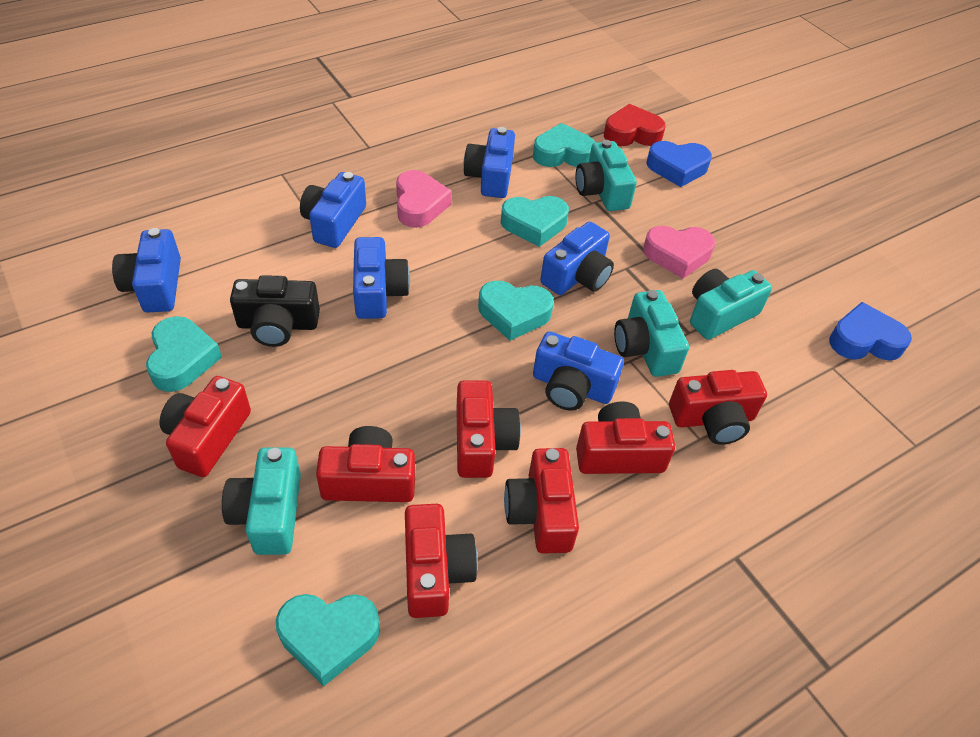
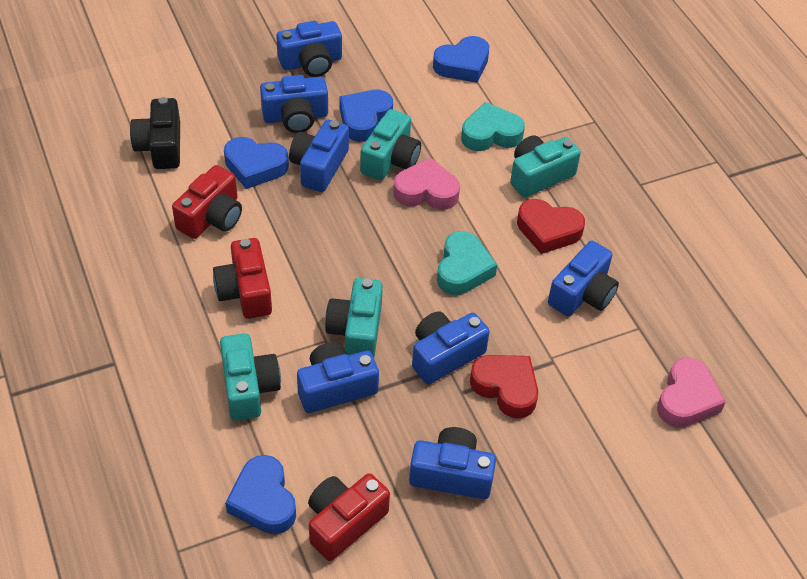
blue camera: 6 -> 7
blue heart: 2 -> 4
red camera: 7 -> 3
red heart: 1 -> 2
turquoise heart: 5 -> 2

